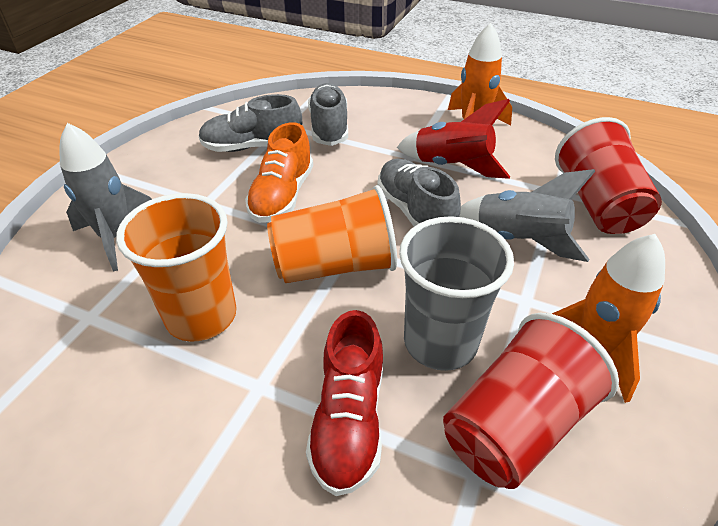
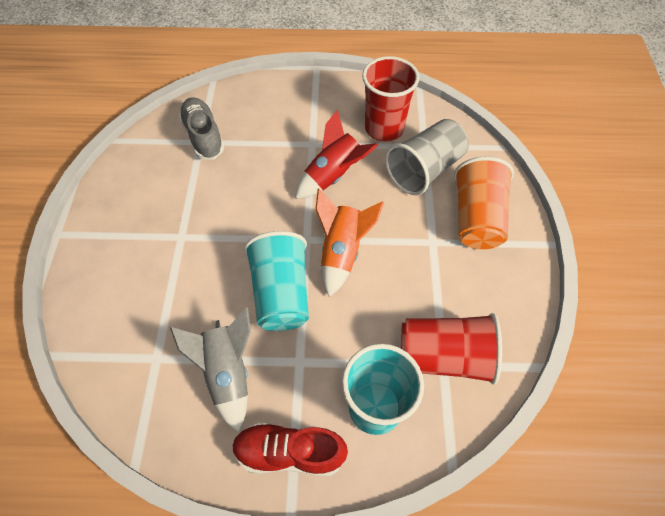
grey rocket: 2 -> 1
grey shoe: 3 -> 1
orange cup: 2 -> 1
orange rocket: 2 -> 1
orange shoe: 1 -> 0
turquoise cup: 0 -> 2

